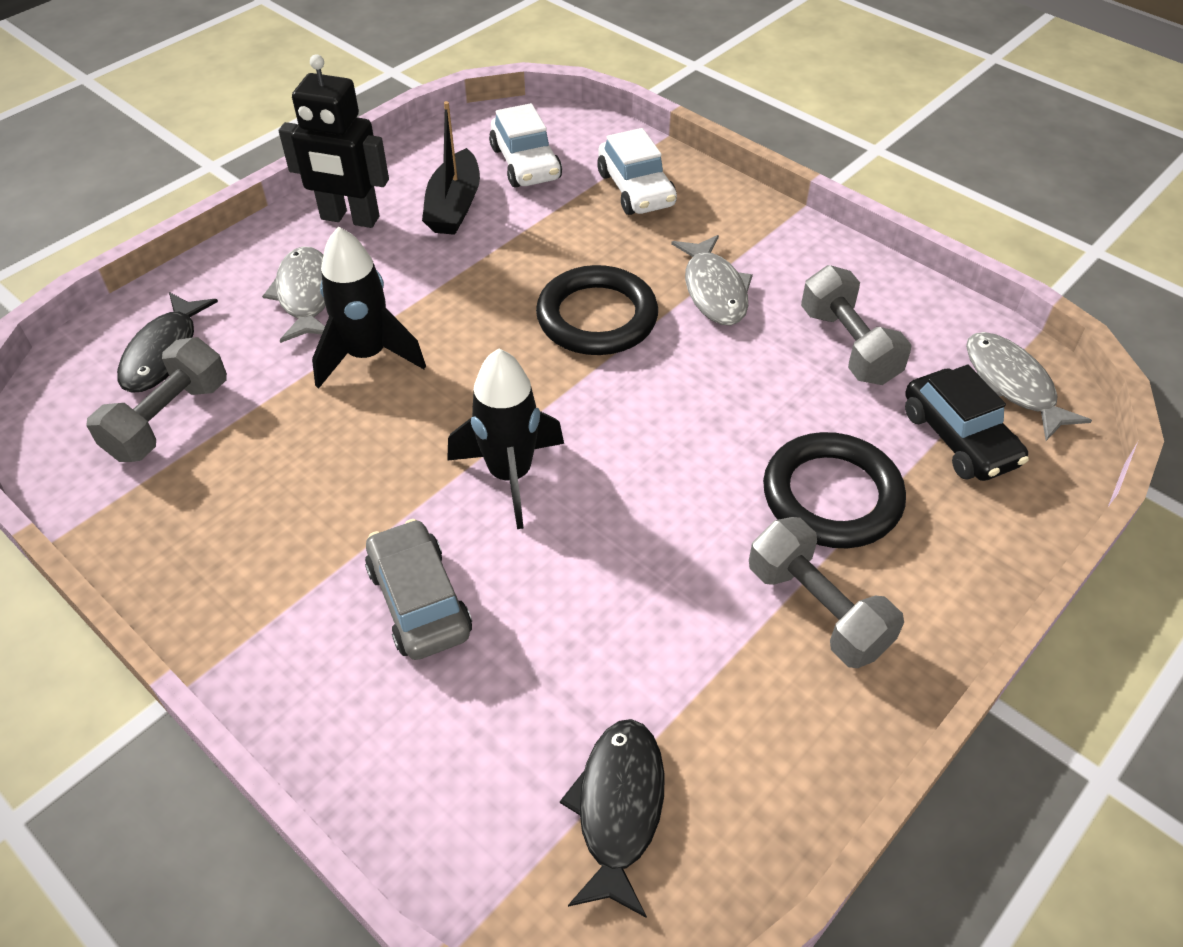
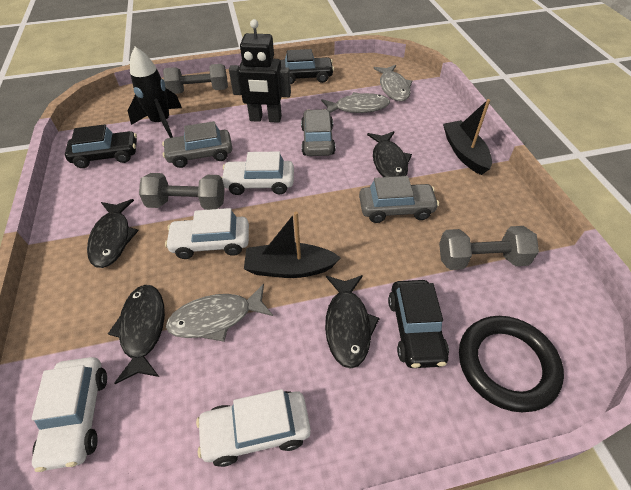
black boat: 1 -> 2
black car: 1 -> 3
black fish: 2 -> 4
black ring: 2 -> 1
black rocket: 2 -> 1
grey car: 1 -> 3
white car: 2 -> 4

